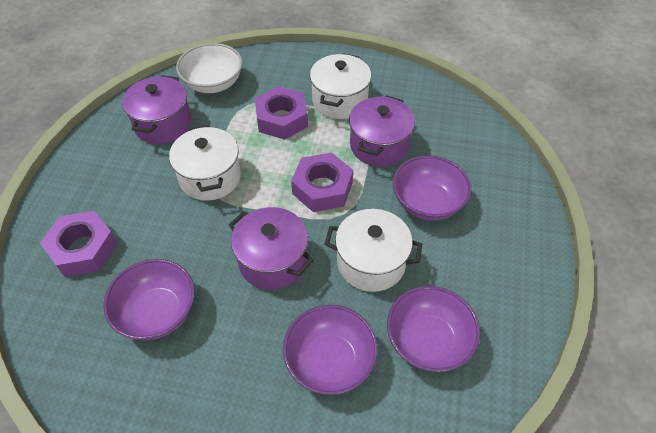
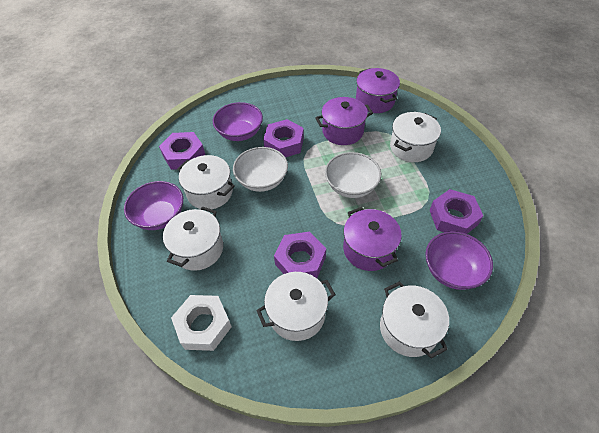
purple bowl: 4 -> 3
purple nut: 3 -> 4
white bowl: 1 -> 2
white nut: 0 -> 1
white pot: 3 -> 5

